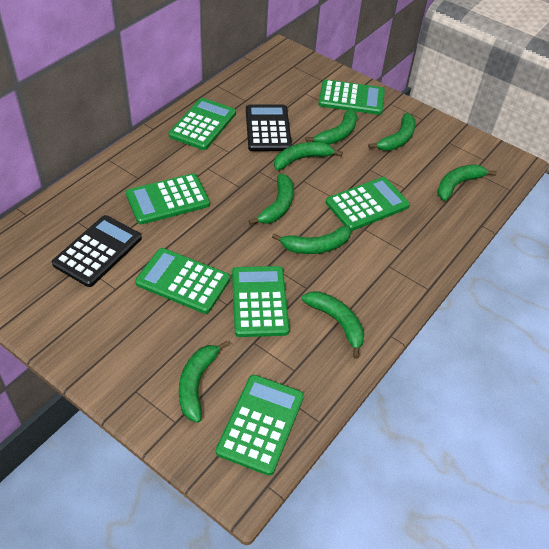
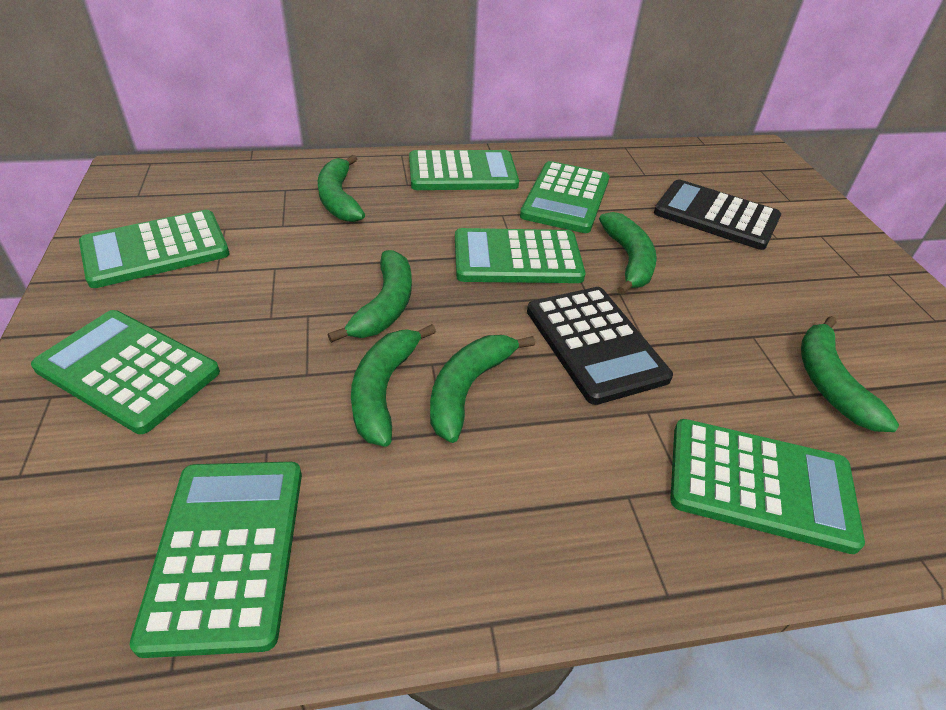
green banana: 8 -> 6

